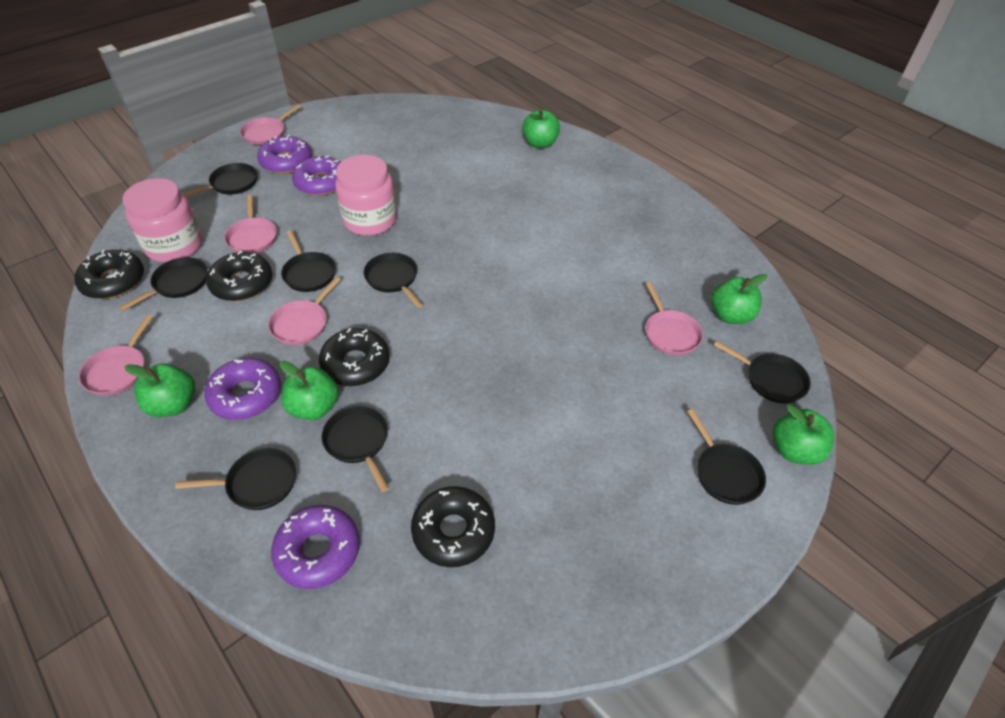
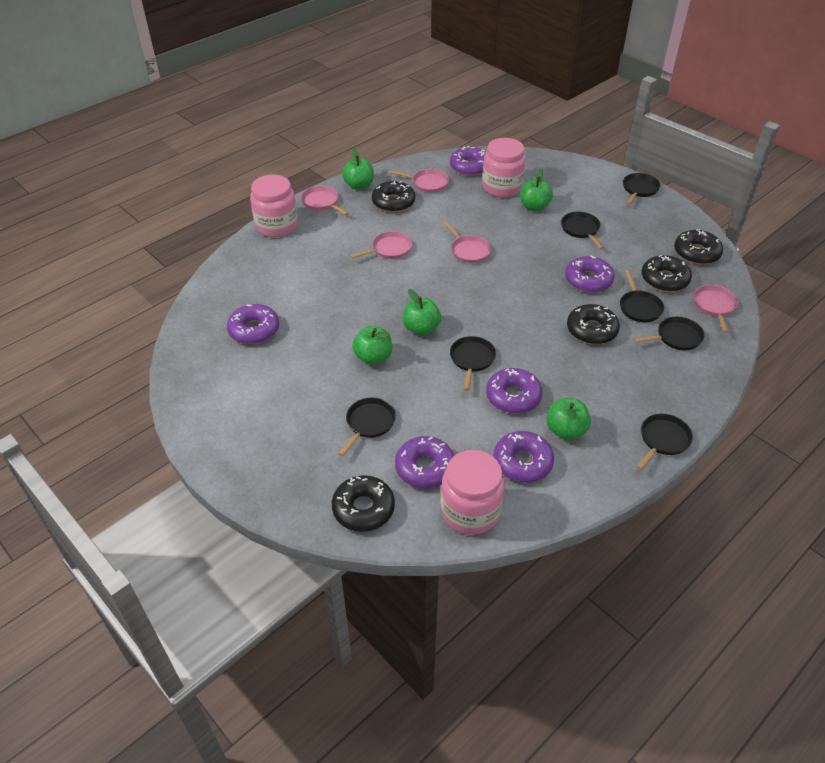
black donut: 4 -> 5
black pan: 8 -> 7
pink jar: 2 -> 3
purple donut: 4 -> 6

